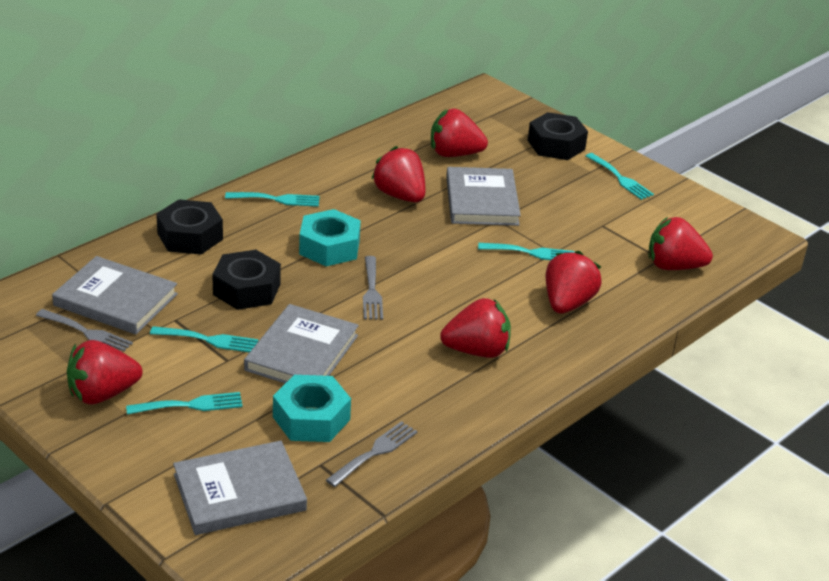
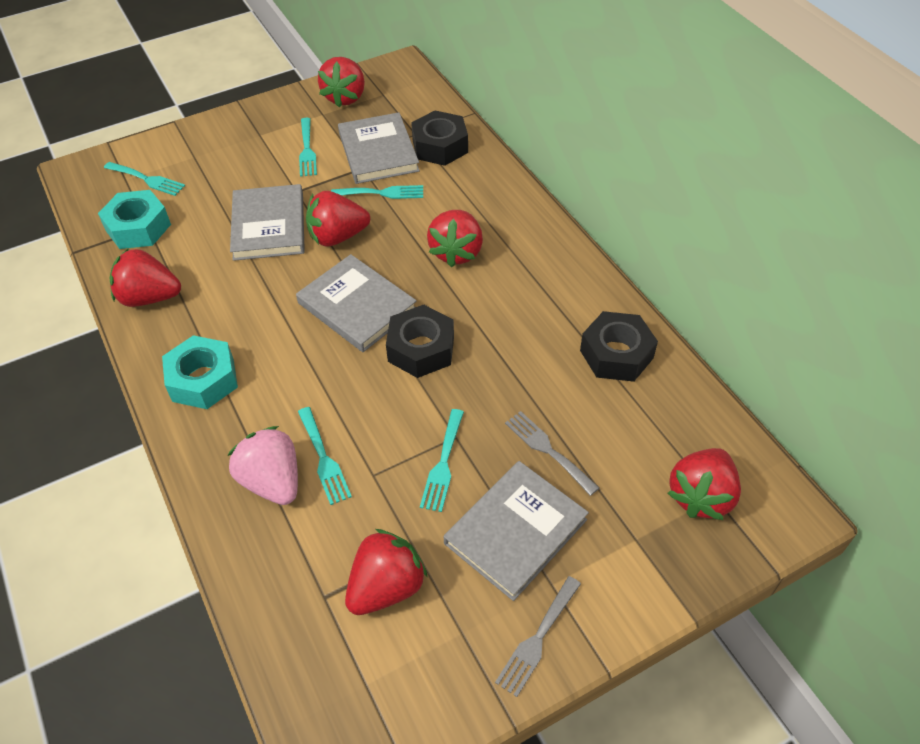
grey fork: 3 -> 2
pink strawberry: 0 -> 1

